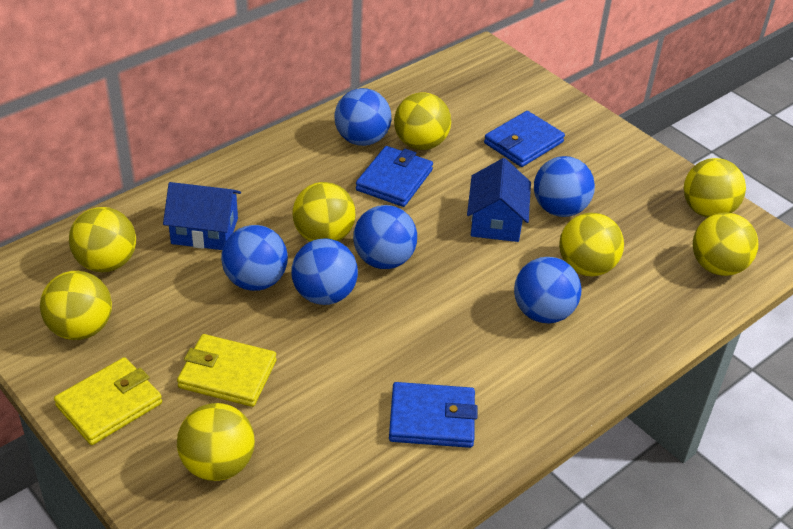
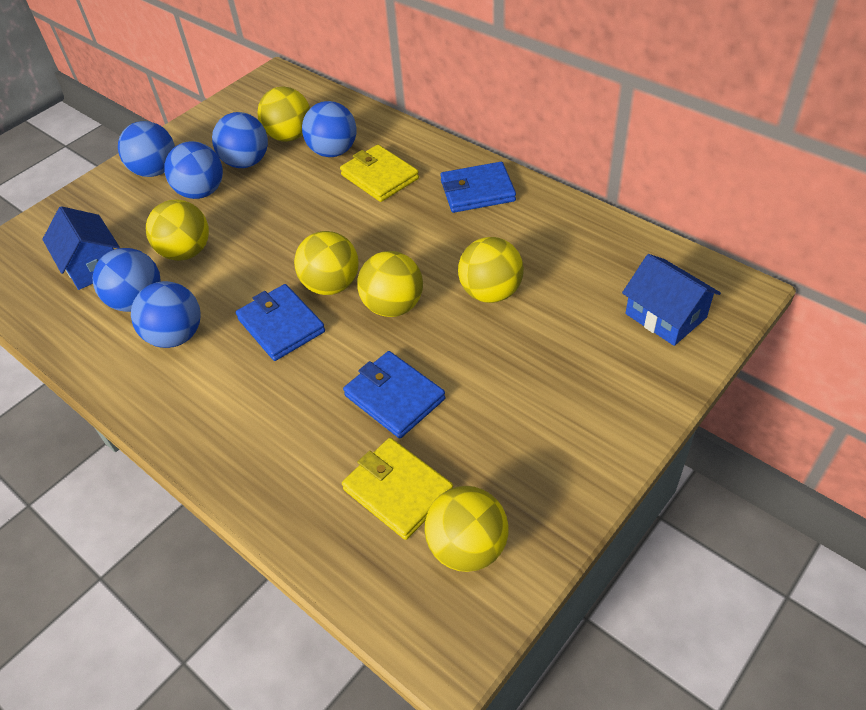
yellow ball: 8 -> 6

